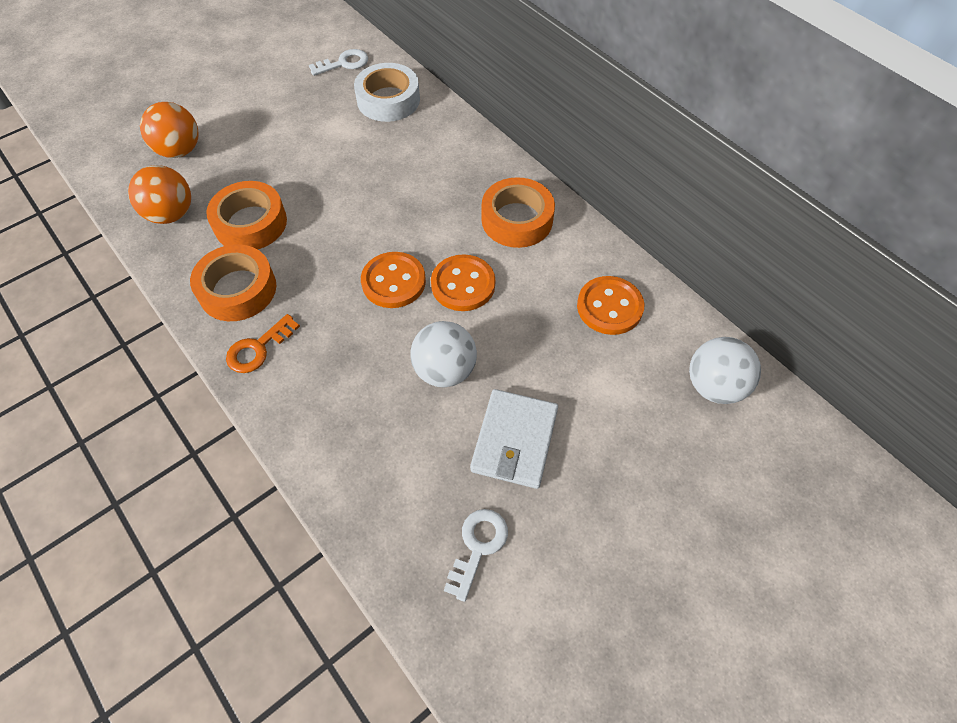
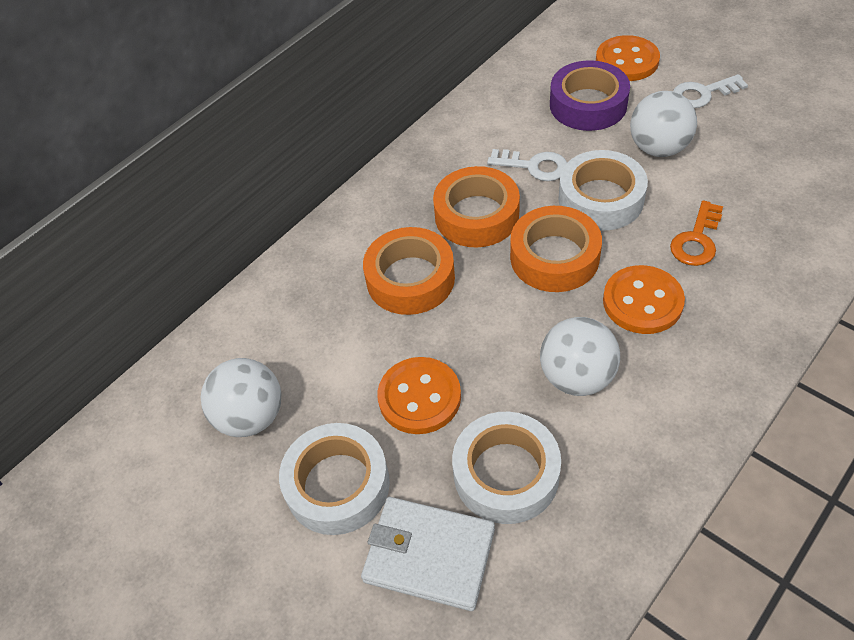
orange ball: 2 -> 0
purple tape: 0 -> 1
white ball: 2 -> 3
white tape: 1 -> 3

